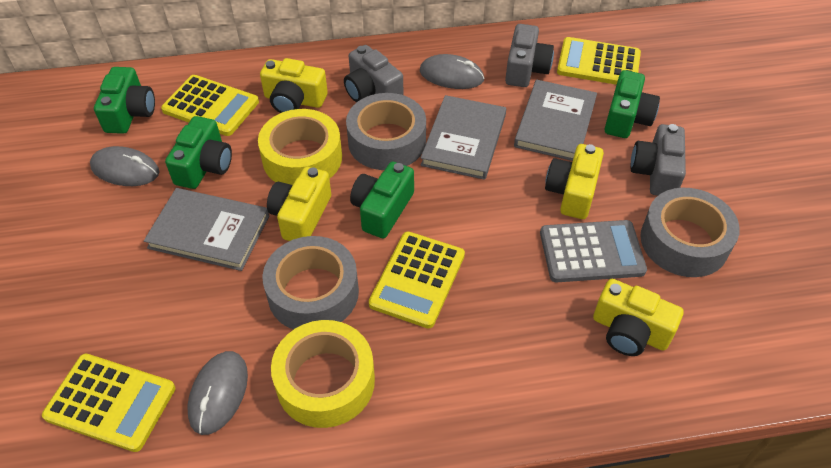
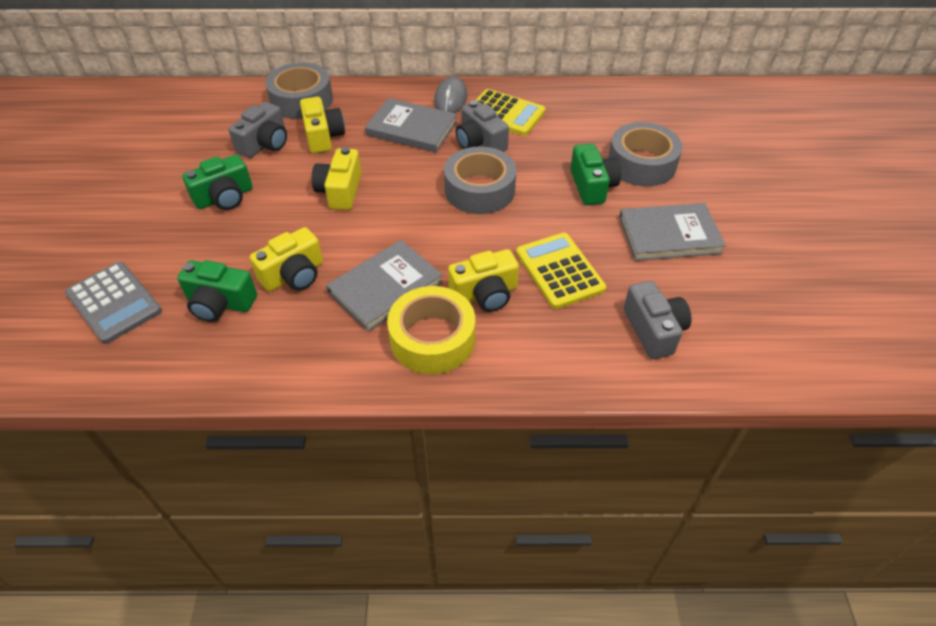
green camera: 4 -> 3
grey mouse: 3 -> 1
yellow calculator: 4 -> 2
yellow tape: 2 -> 1

